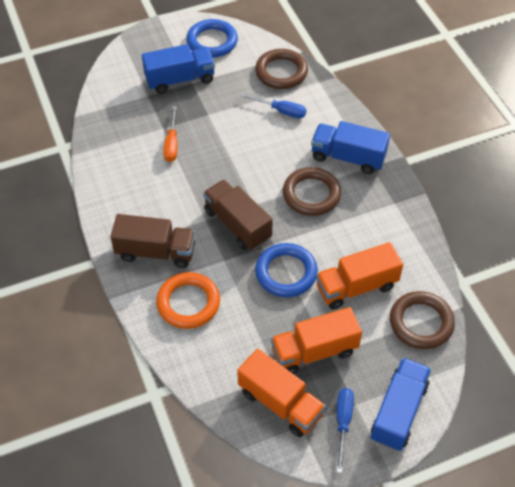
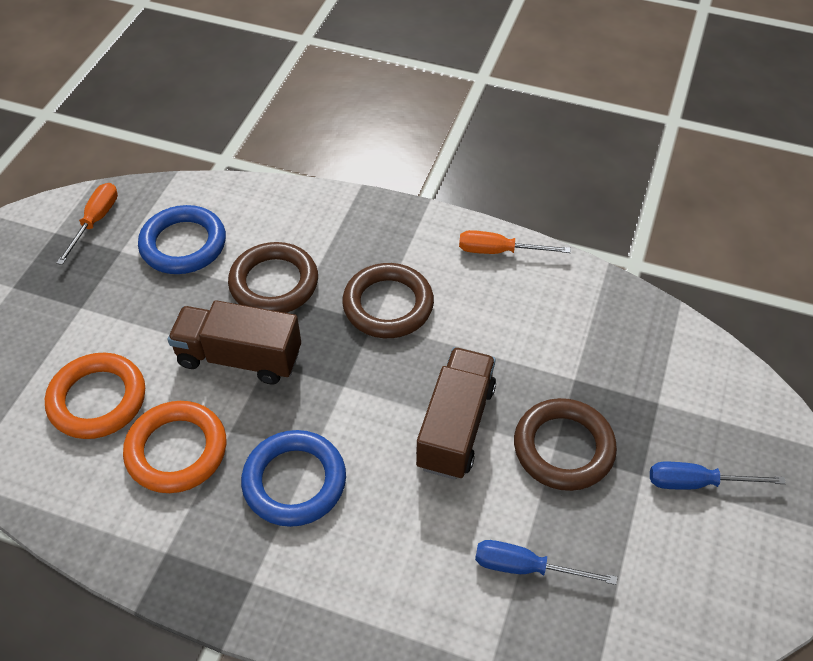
blue truck: 3 -> 0
orange ring: 1 -> 2
orange screwdriver: 1 -> 2
orange truck: 3 -> 0

